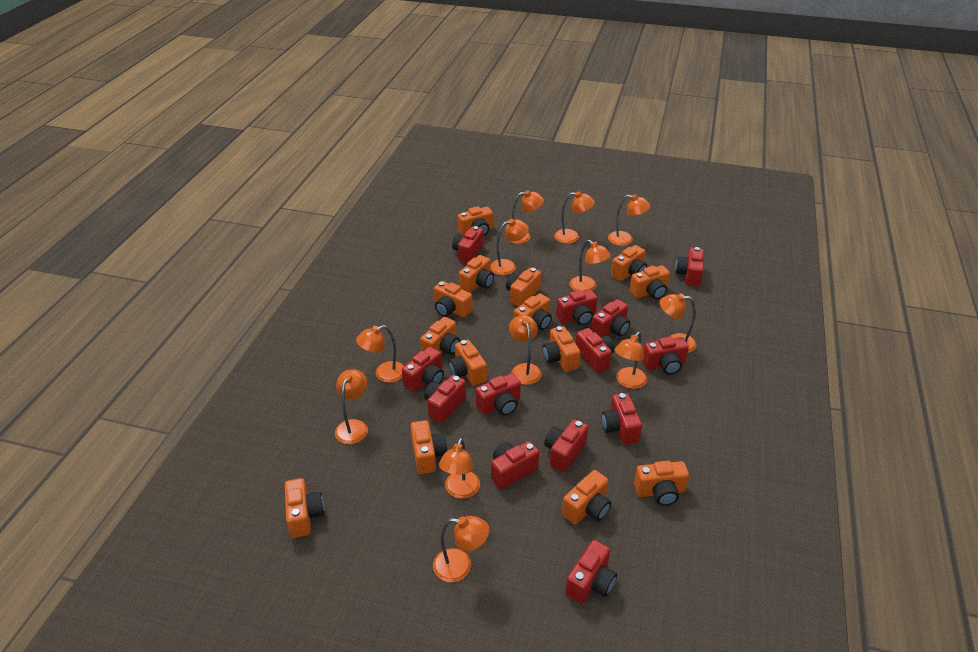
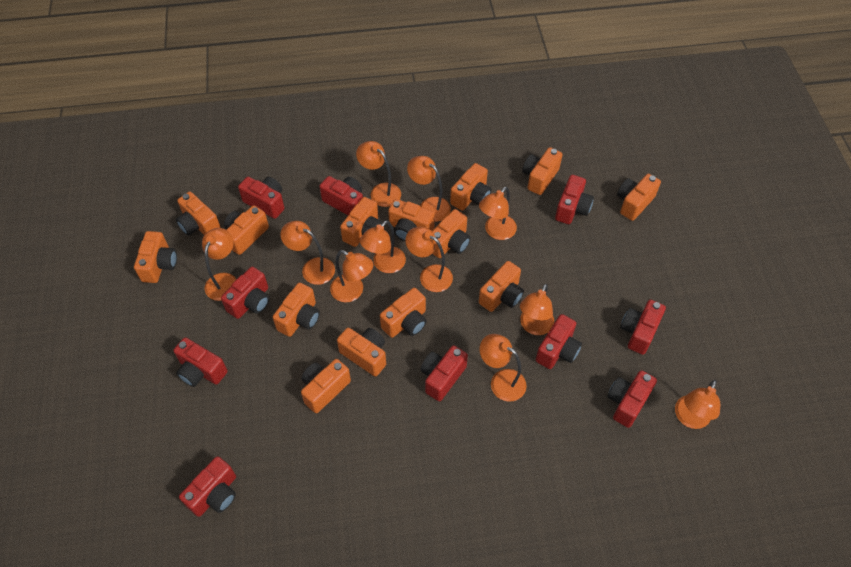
orange lamp: 12 -> 11
red camera: 13 -> 10

